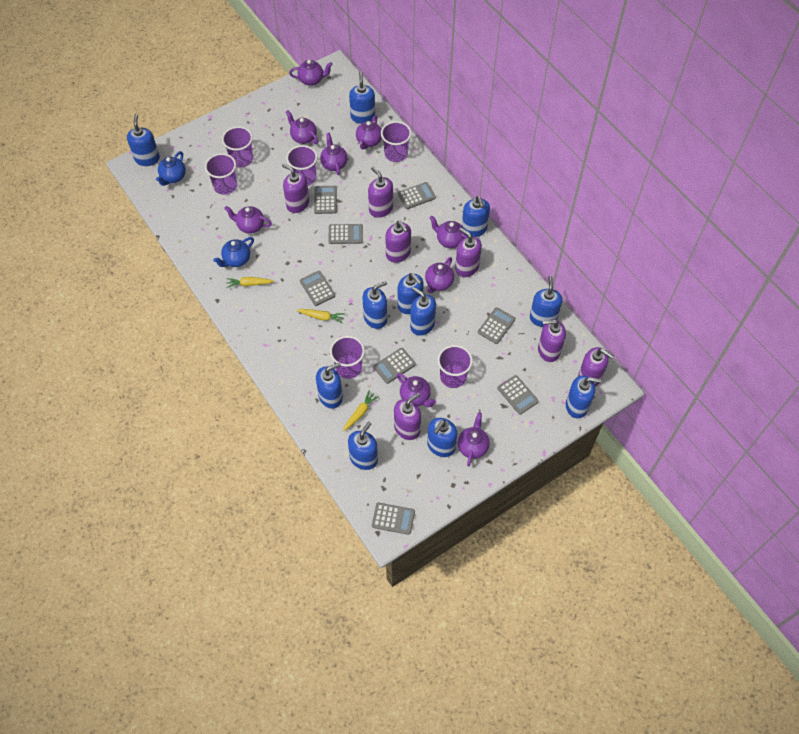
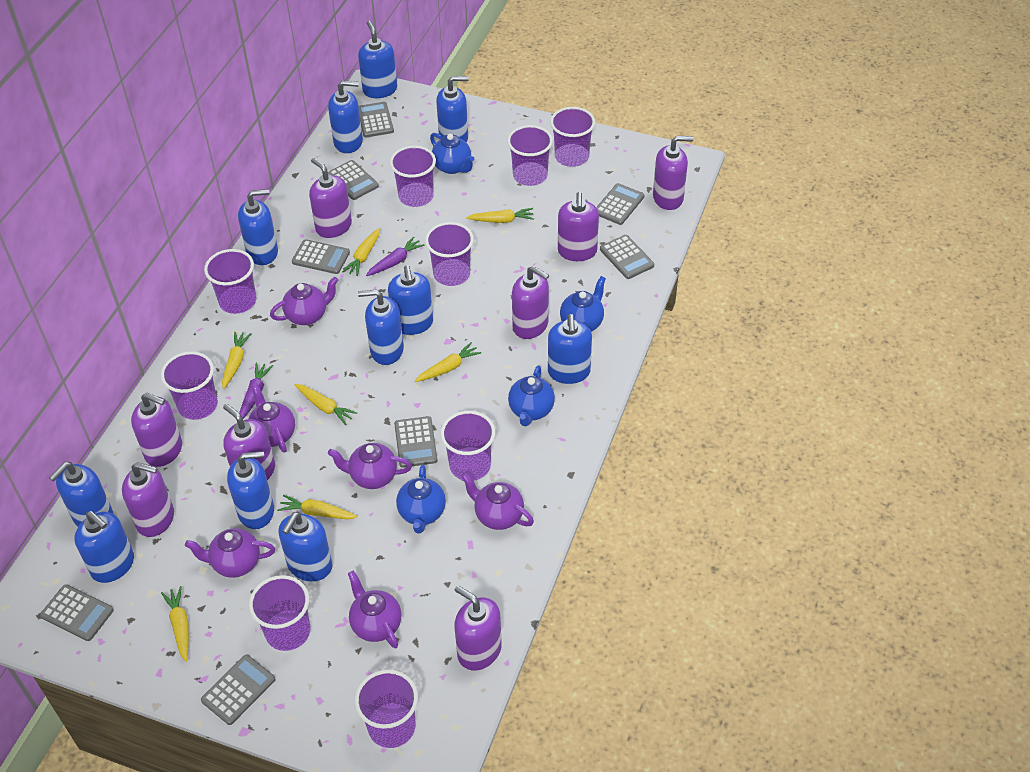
blue teapot: 2 -> 4
purple carrot: 0 -> 2
purple cup: 6 -> 9
purple soap dispenser: 7 -> 8
purple teapot: 9 -> 6
yellow carrot: 3 -> 7

